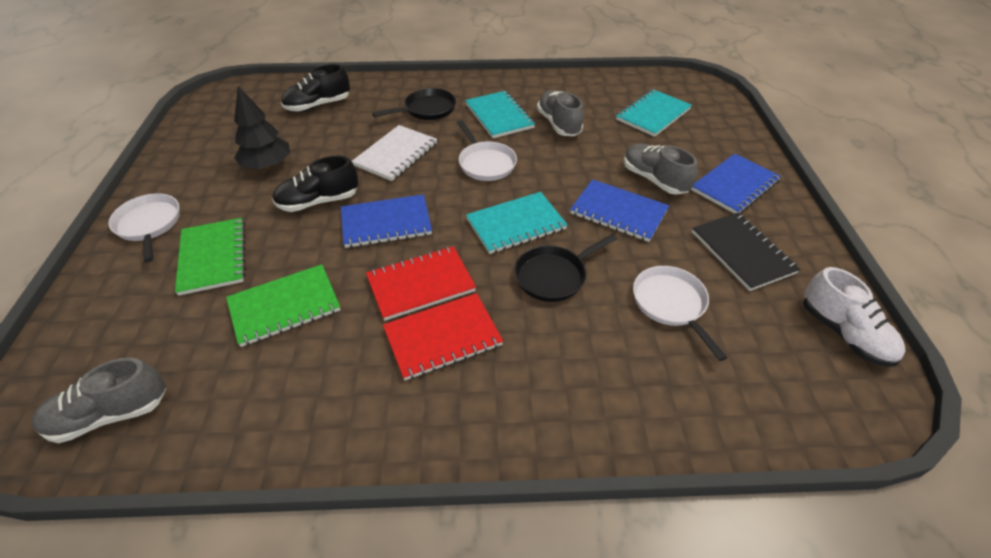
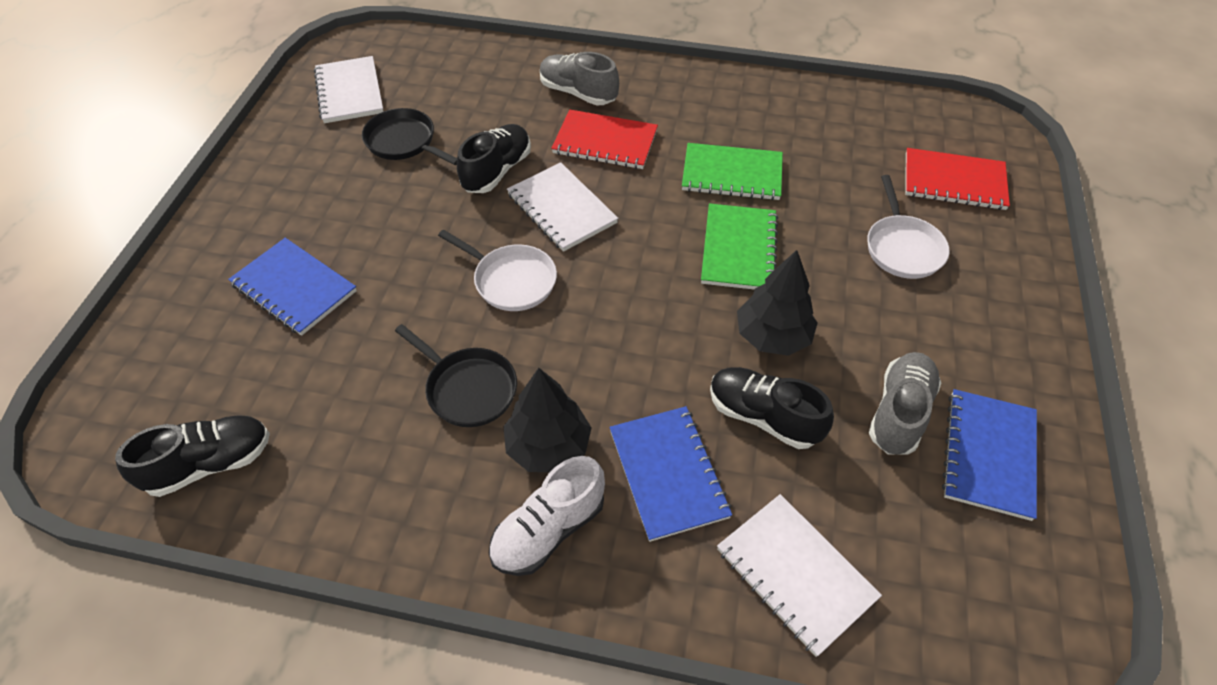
black notebook: 1 -> 0
black shoe: 2 -> 3
black tree: 1 -> 2
grey shoe: 3 -> 2
turquoise notebook: 3 -> 0
white notebook: 1 -> 3
white pan: 3 -> 2

